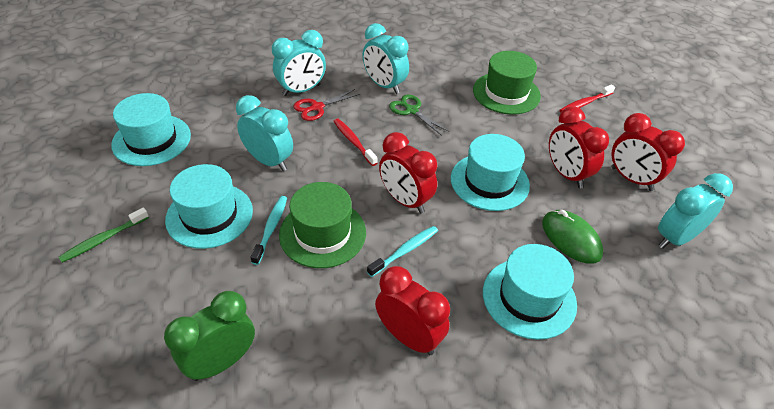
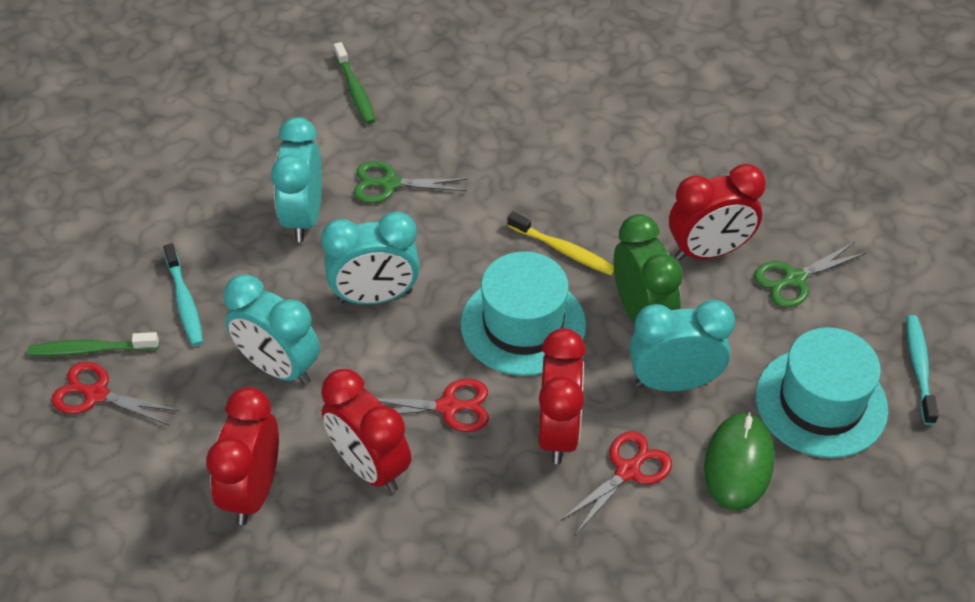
green hat: 2 -> 0
green scissors: 1 -> 2
green toothbrush: 1 -> 2
red scissors: 1 -> 3
red toothbrush: 2 -> 0
turquoise hat: 4 -> 2
yellow toothbrush: 0 -> 1

